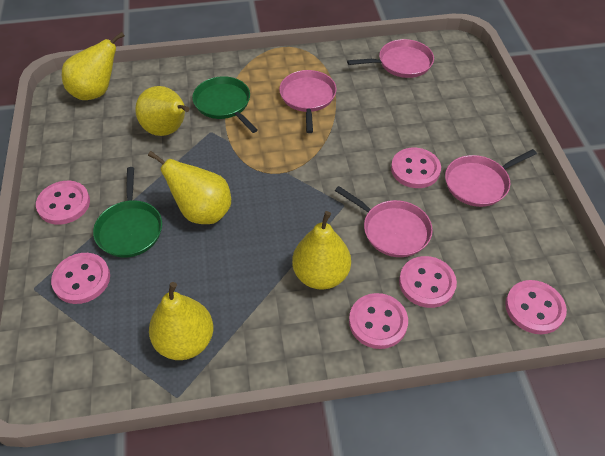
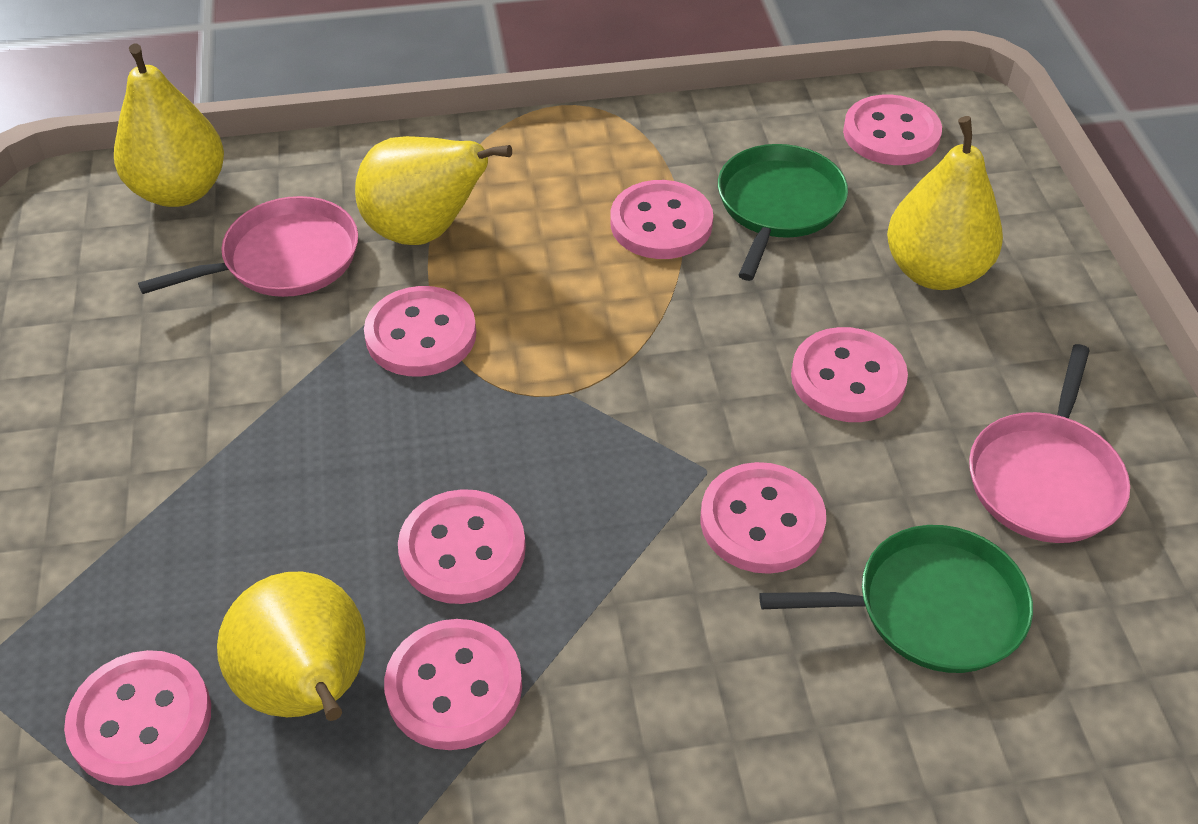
pink button: 6 -> 8
pink pan: 4 -> 2
yellow pear: 5 -> 4

